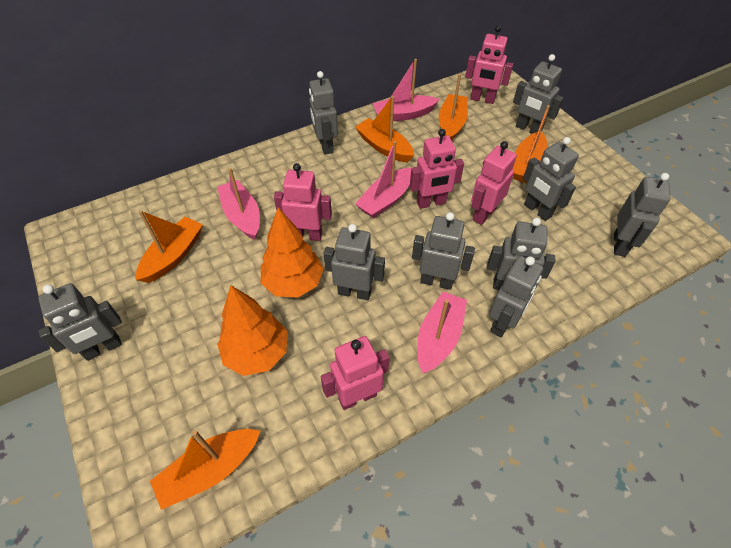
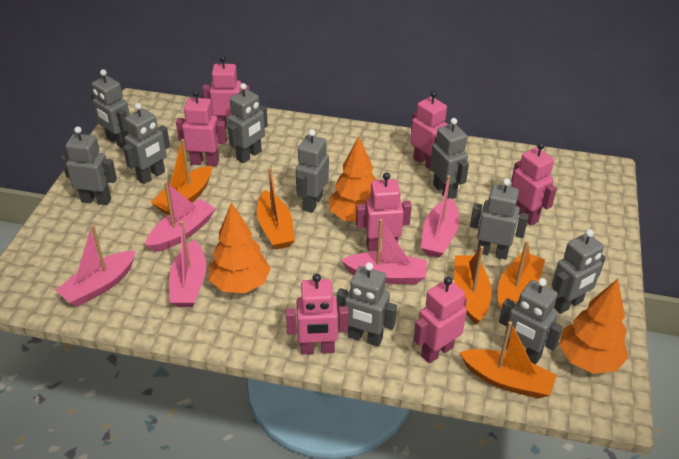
grey robot: 9 -> 10
orange tree: 2 -> 3
pink boat: 4 -> 5
pink robot: 5 -> 7

